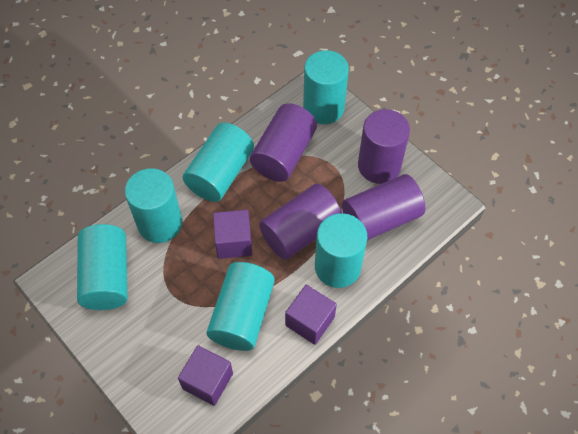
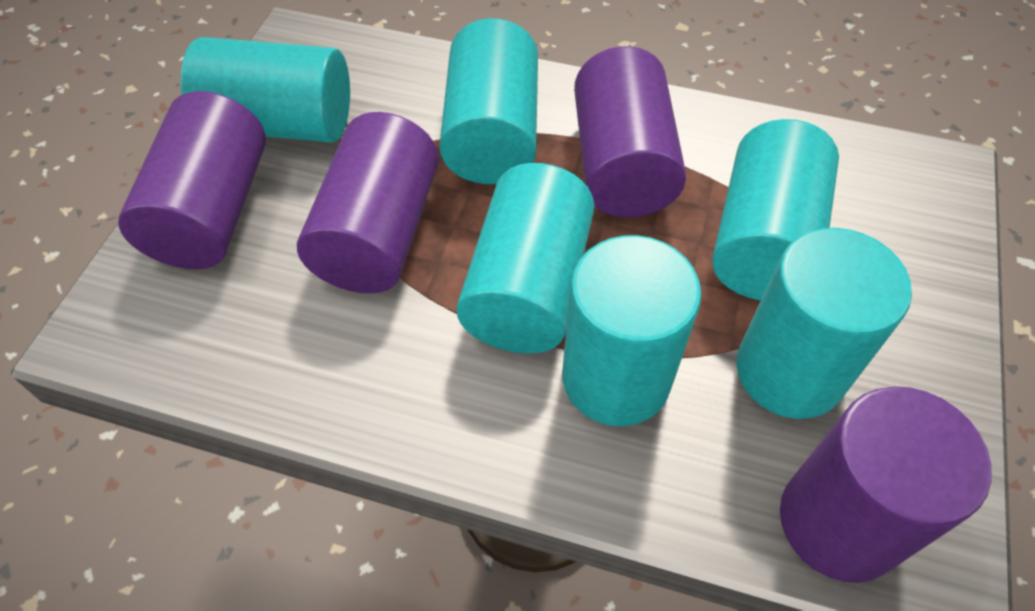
purple cube: 3 -> 0

